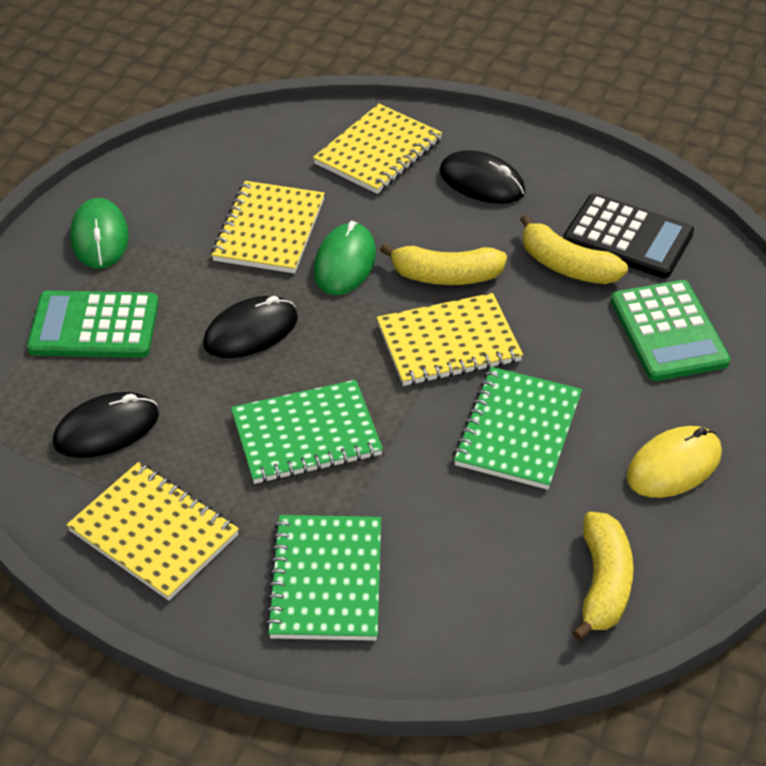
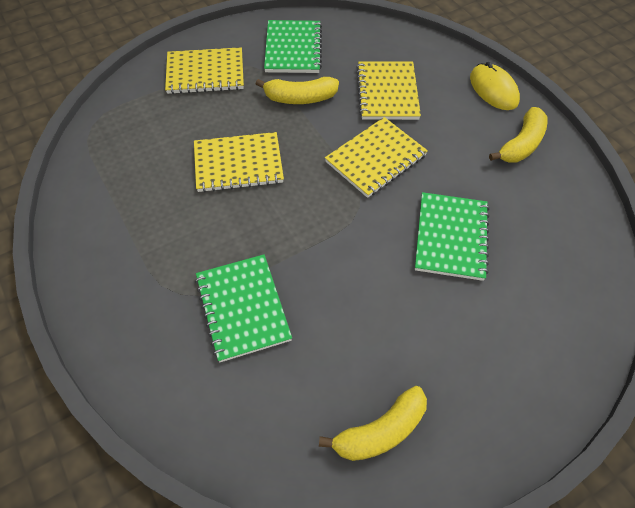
black calculator: 1 -> 0
black mouse: 3 -> 0
green calculator: 2 -> 0
green mouse: 2 -> 0

